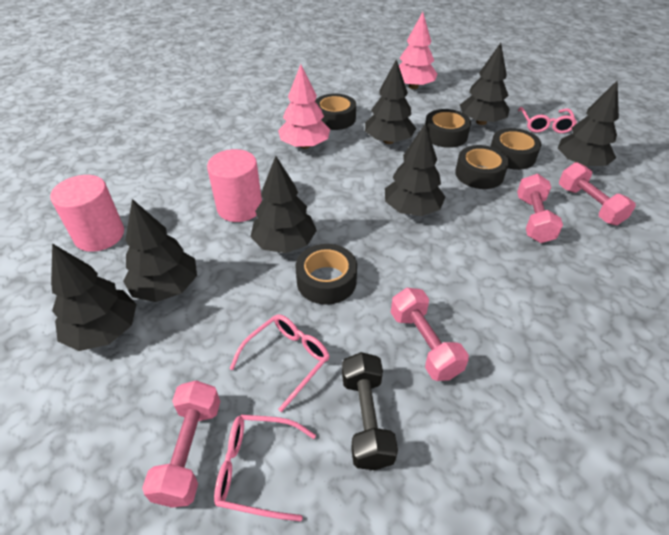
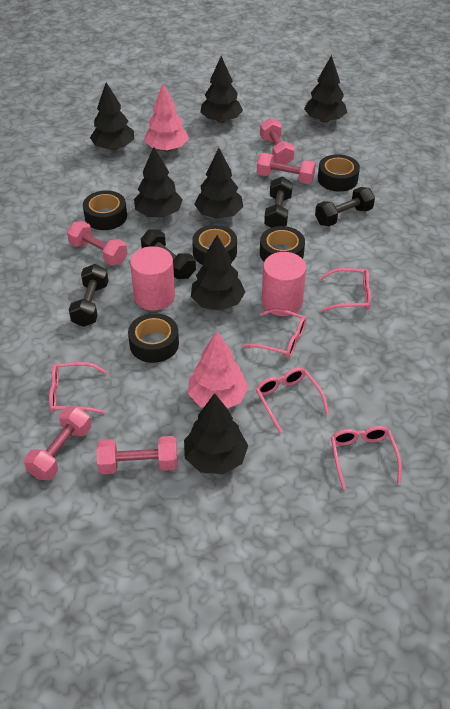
black dumbbell: 1 -> 4
pink dumbbell: 4 -> 5
pink glasses: 3 -> 5

